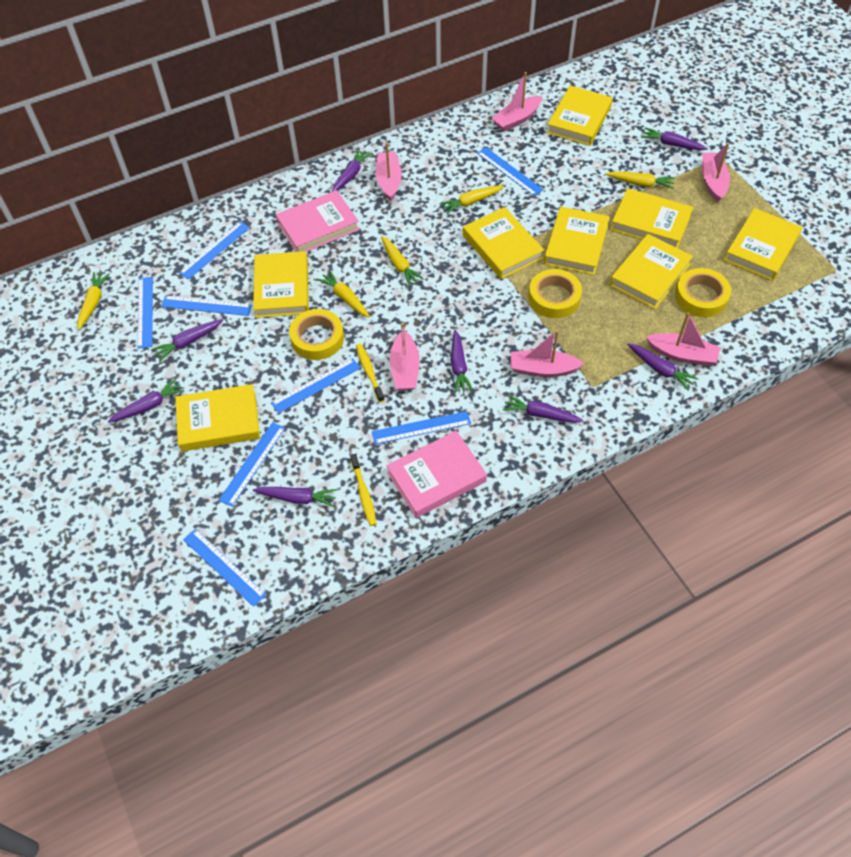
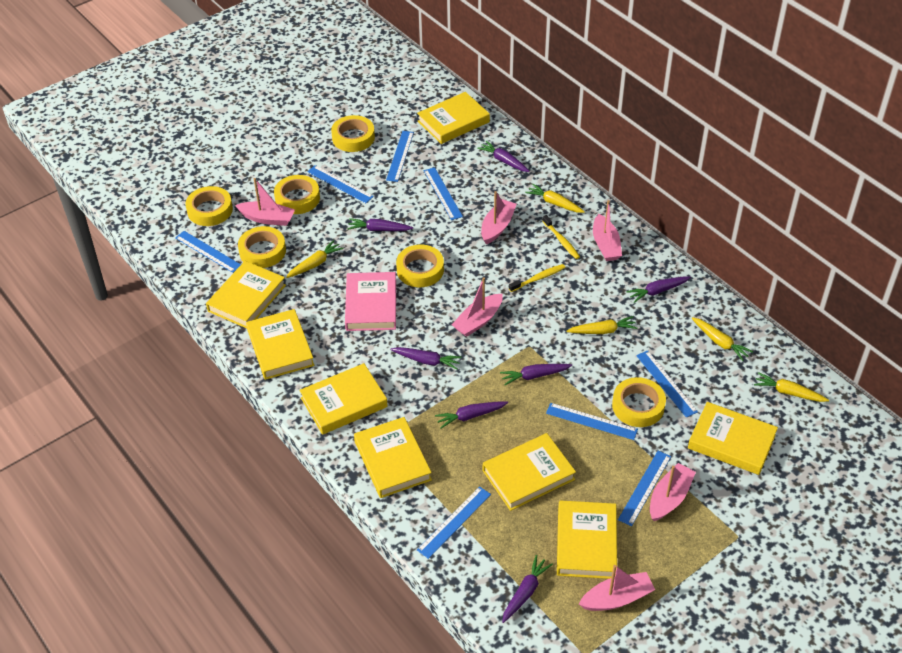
pink book: 2 -> 1
purple carrot: 8 -> 7
yellow tape: 3 -> 6

